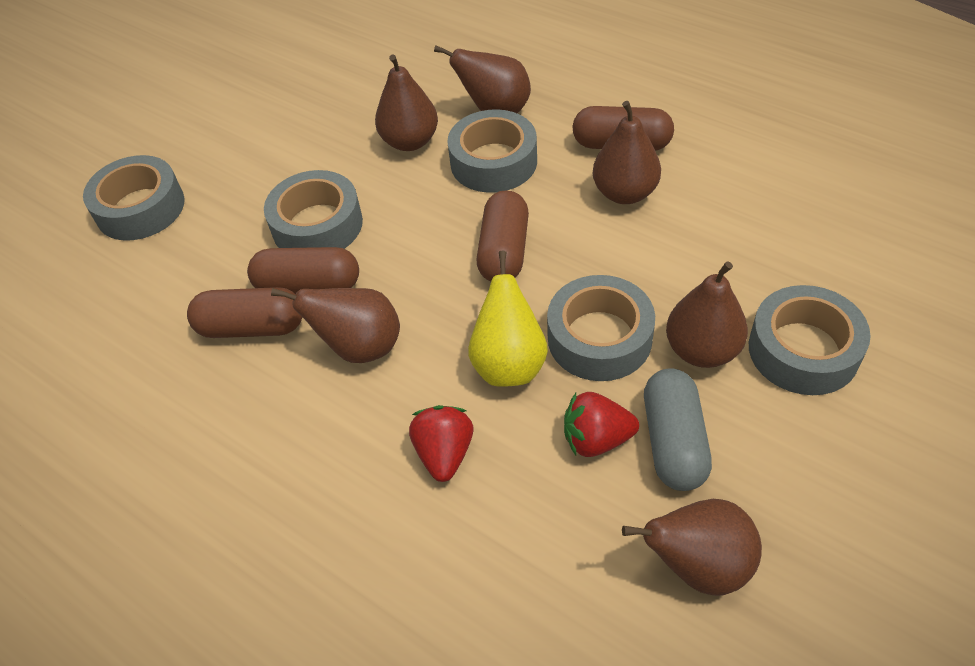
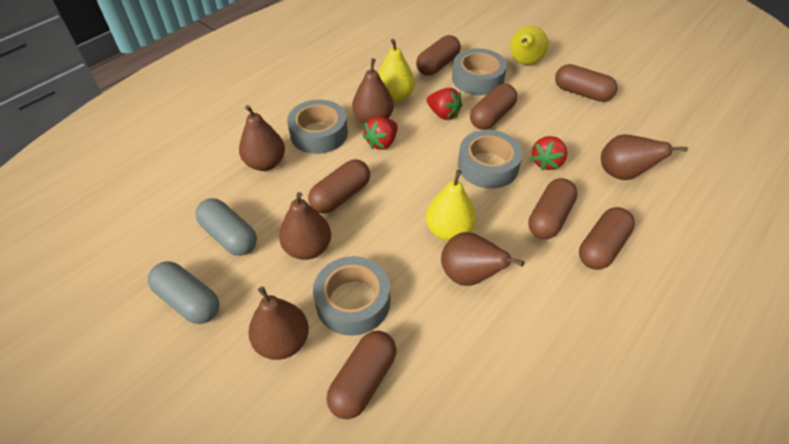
brown capsule: 4 -> 7
grey capsule: 1 -> 2
grey tape: 5 -> 4
red strawberry: 2 -> 3
yellow pear: 1 -> 3

